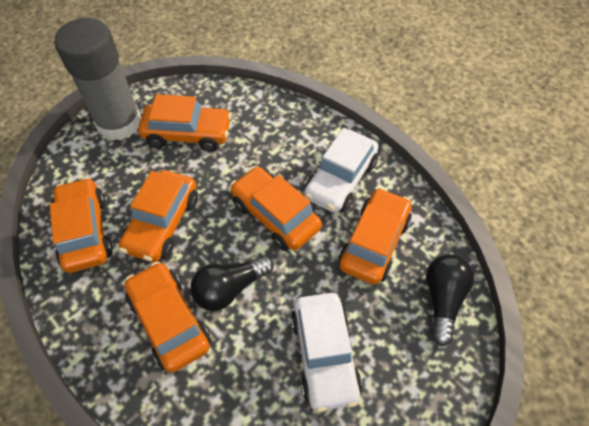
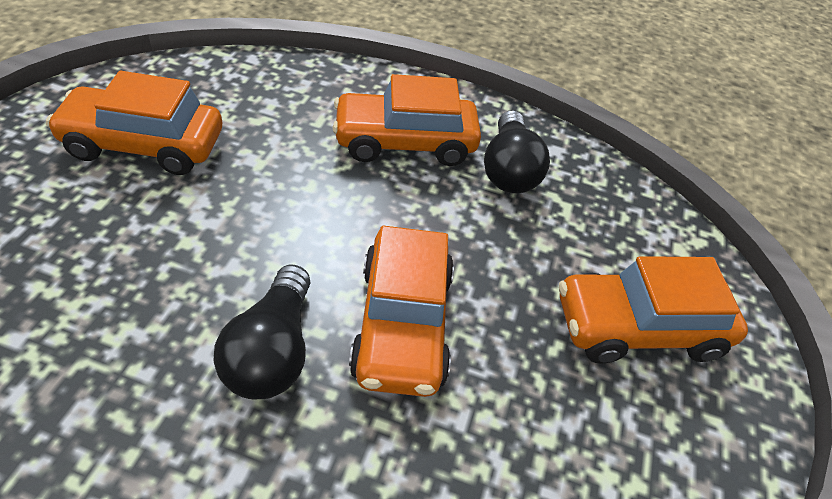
grey glue stick: 1 -> 0
orange car: 6 -> 4
white car: 2 -> 0

